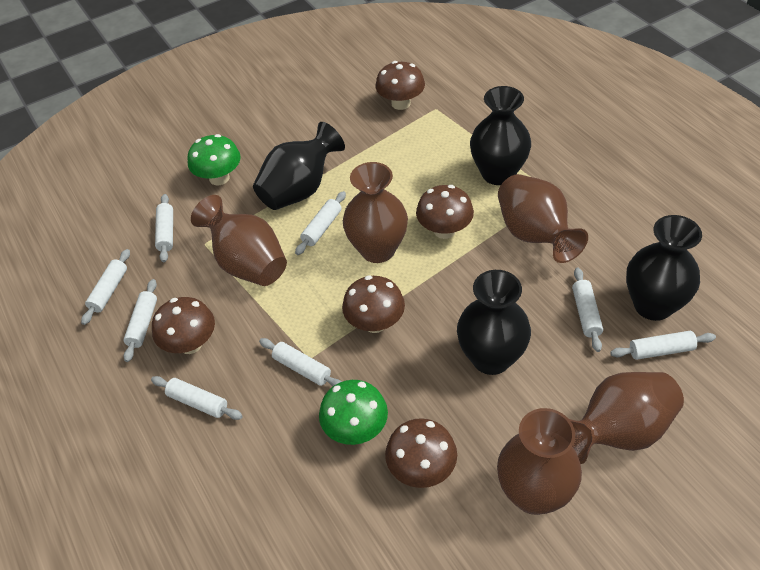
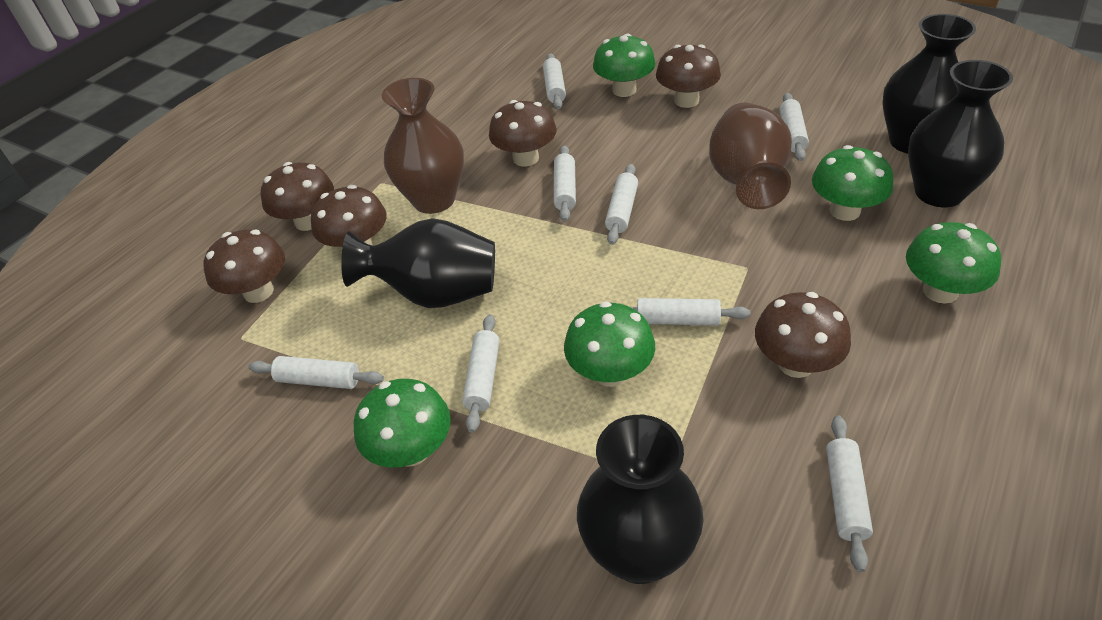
brown mushroom: 5 -> 6
brown vase: 5 -> 2
green mushroom: 2 -> 5

